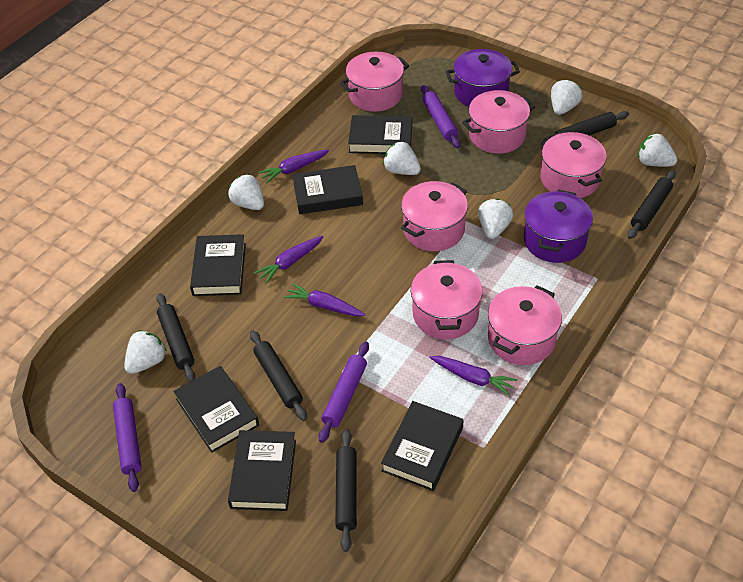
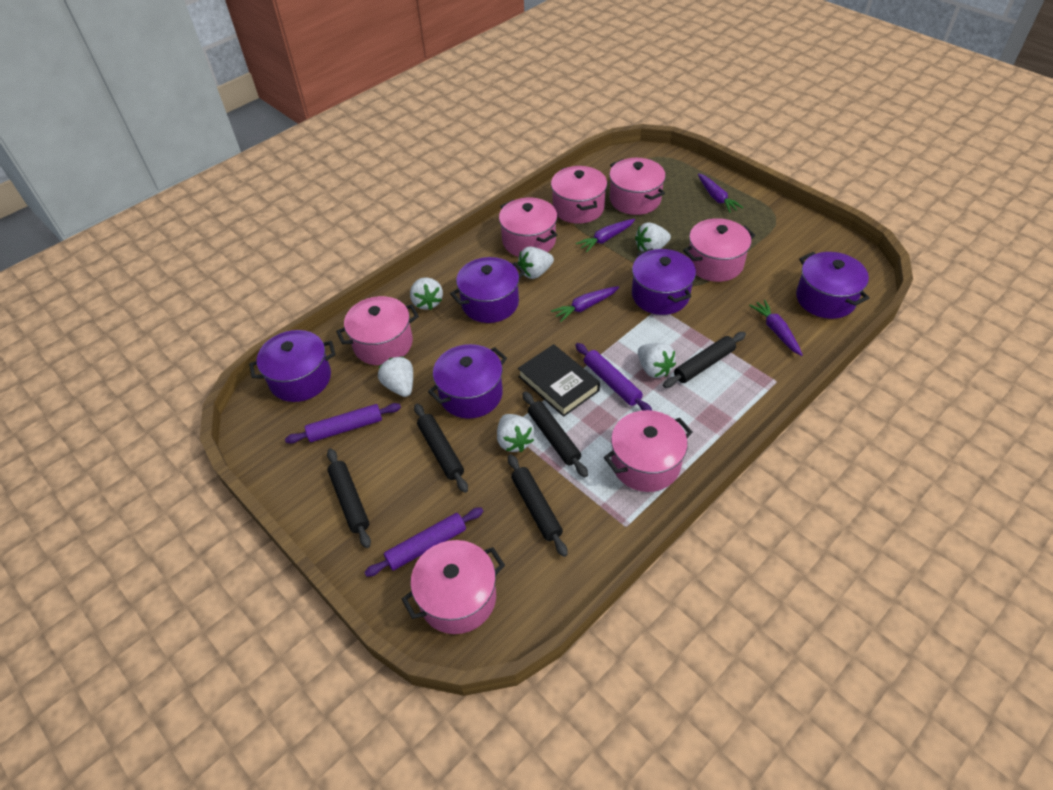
black book: 6 -> 1
pink pot: 6 -> 7
purple pot: 2 -> 5

